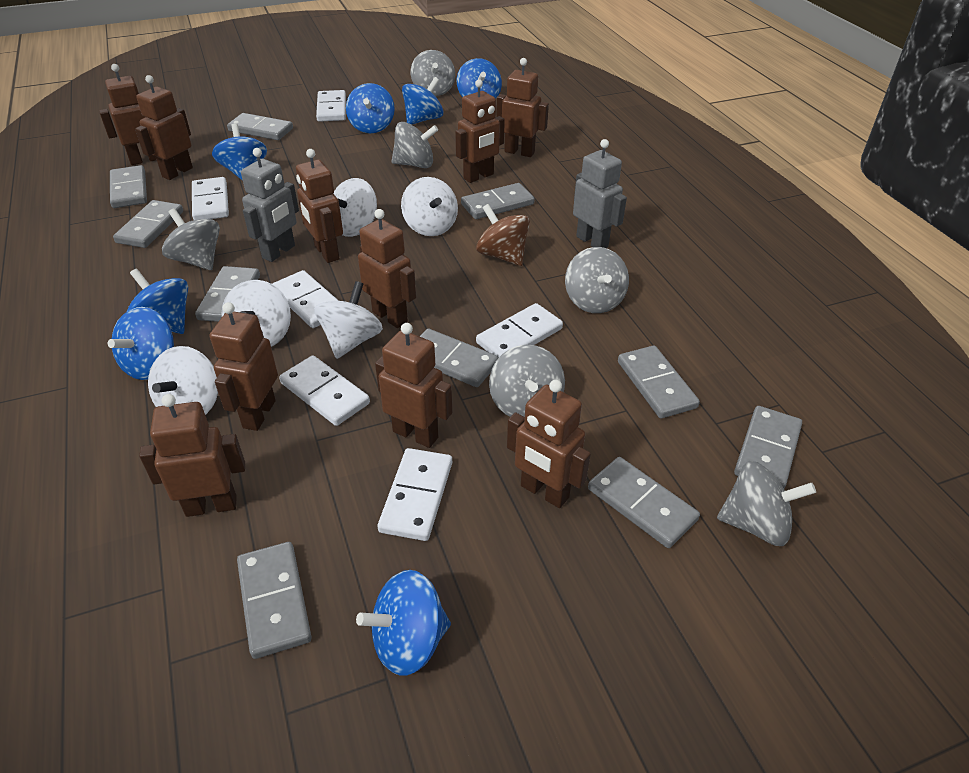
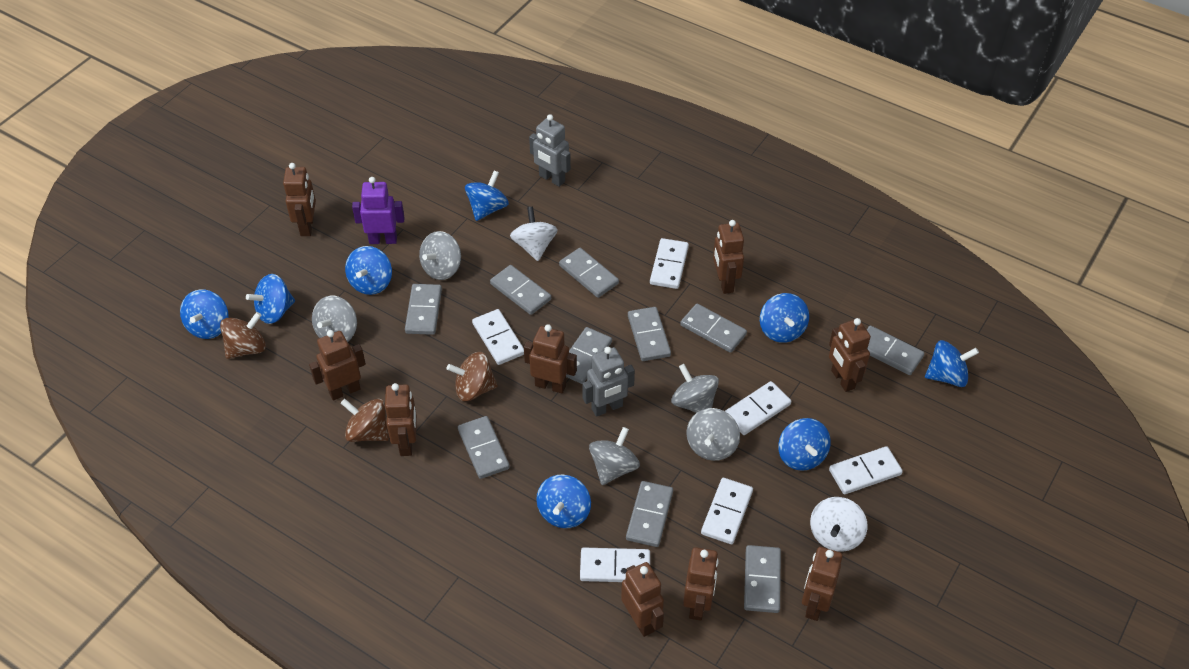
blue spinning top: 7 -> 8
brown robot: 10 -> 9
brown spinning top: 1 -> 3
grey spinning top: 6 -> 5
purple robot: 0 -> 1
white spinning top: 5 -> 2

